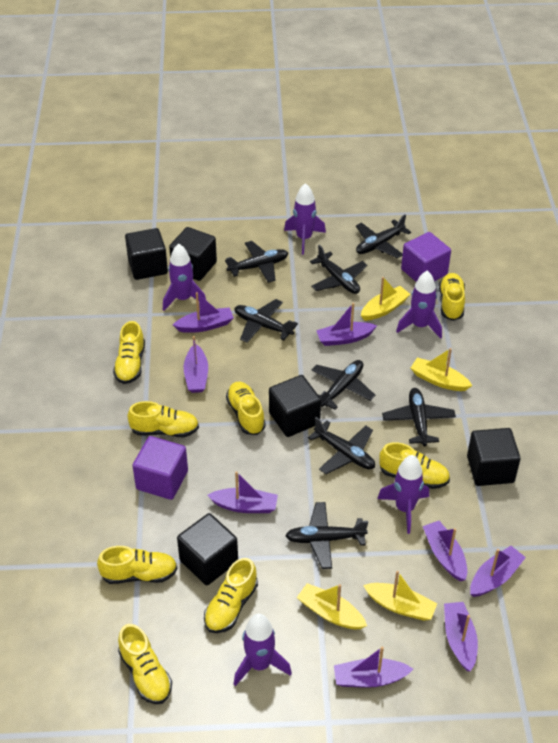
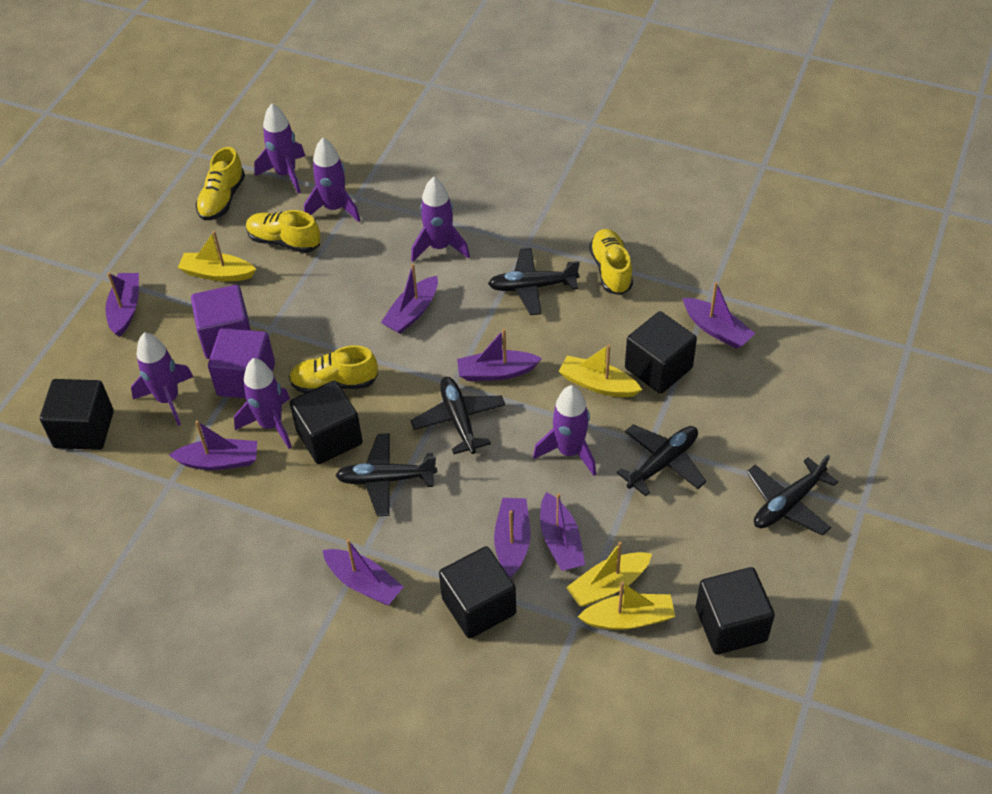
black plane: 8 -> 5
purple rocket: 5 -> 6
yellow shoe: 8 -> 4

